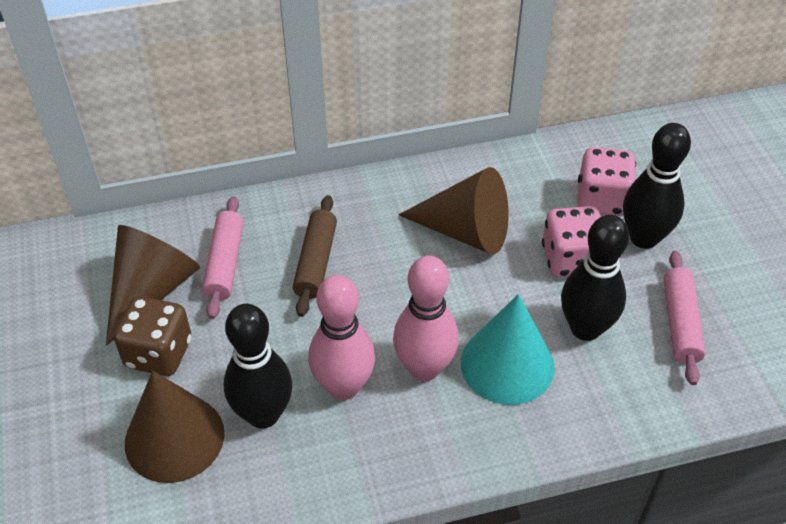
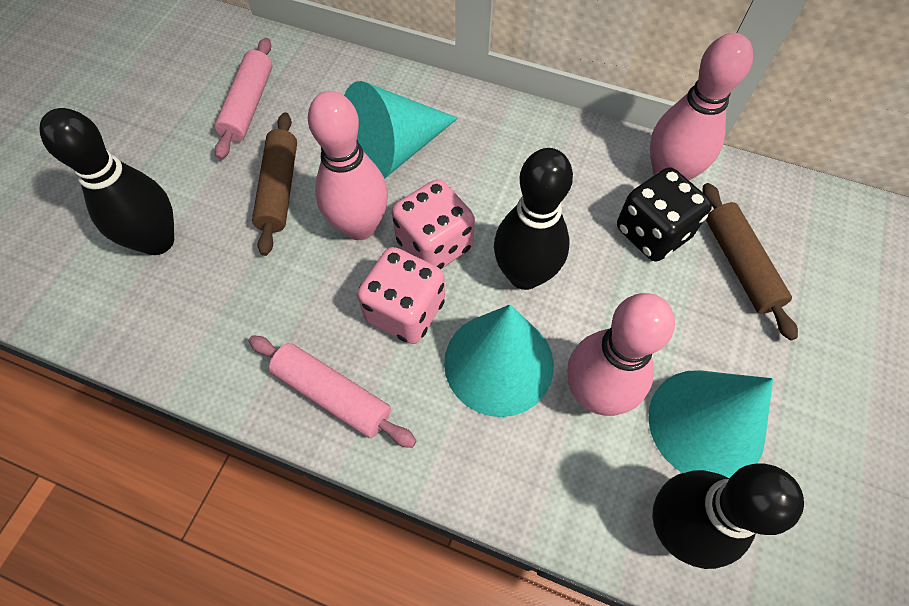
black dice: 0 -> 1
brown cone: 3 -> 0
brown dice: 1 -> 0
brown rolling pin: 1 -> 2
pink bowling pin: 2 -> 3
turquoise cone: 1 -> 3

